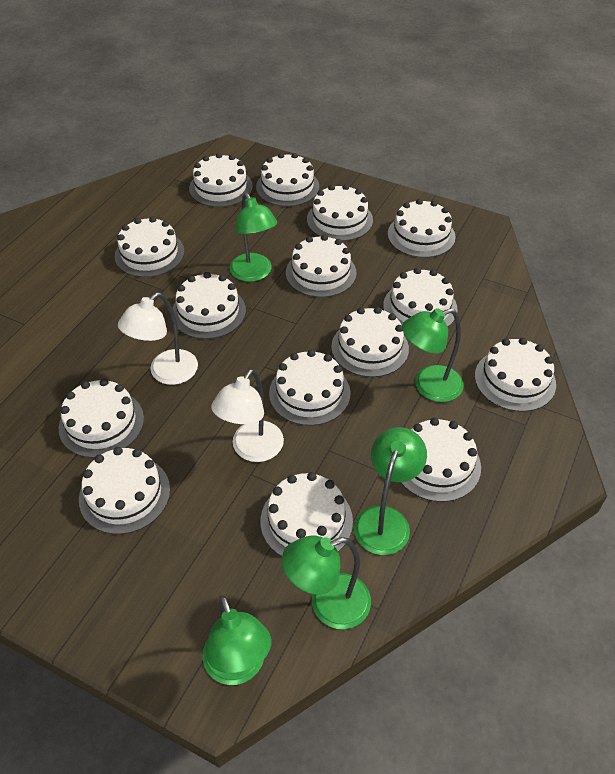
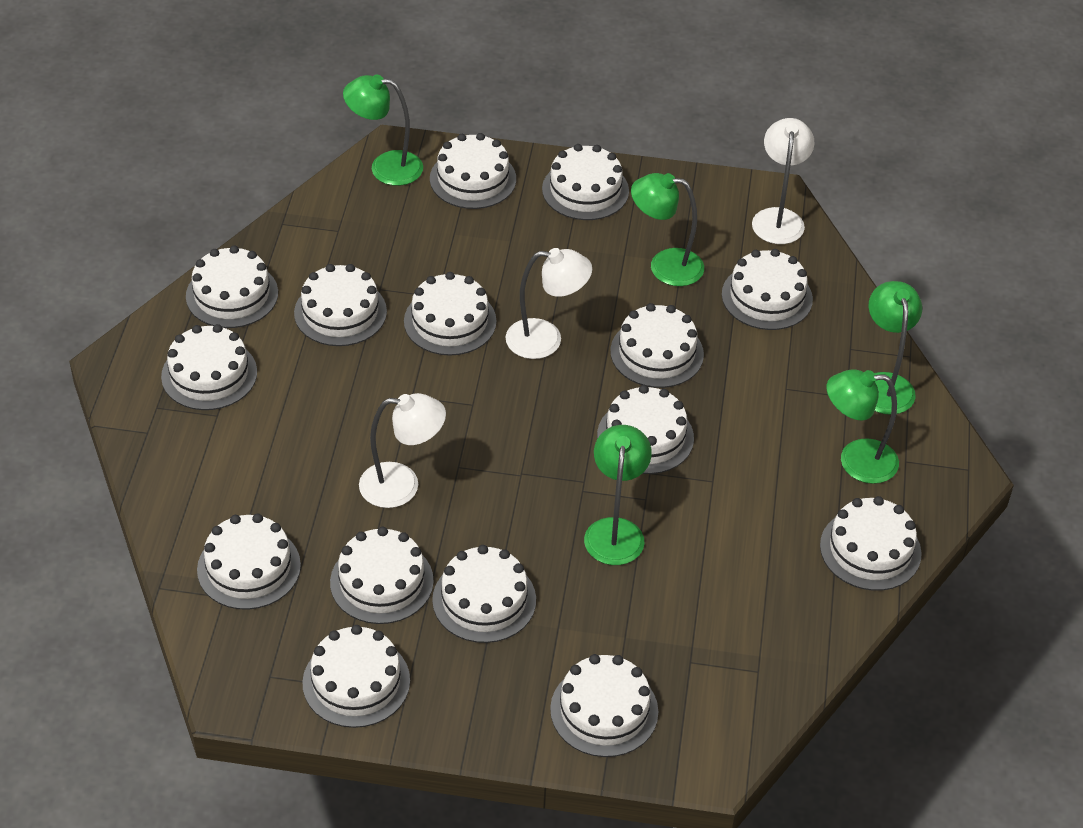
white lamp: 2 -> 3

